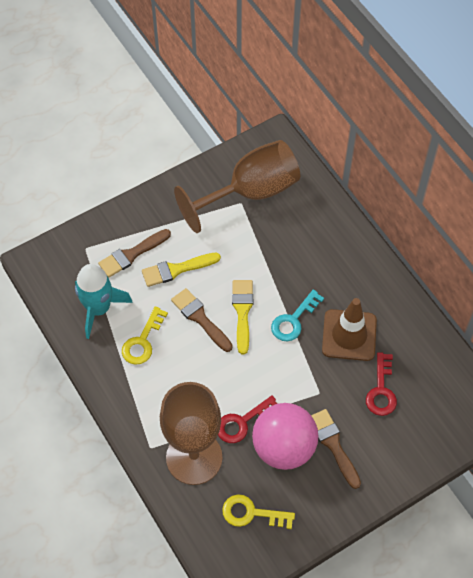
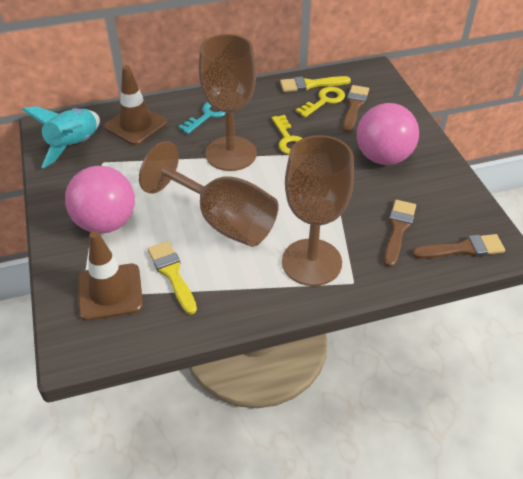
brown goblet: 2 -> 3
brown traffic cone: 1 -> 2
pink ball: 1 -> 2
red key: 2 -> 0

